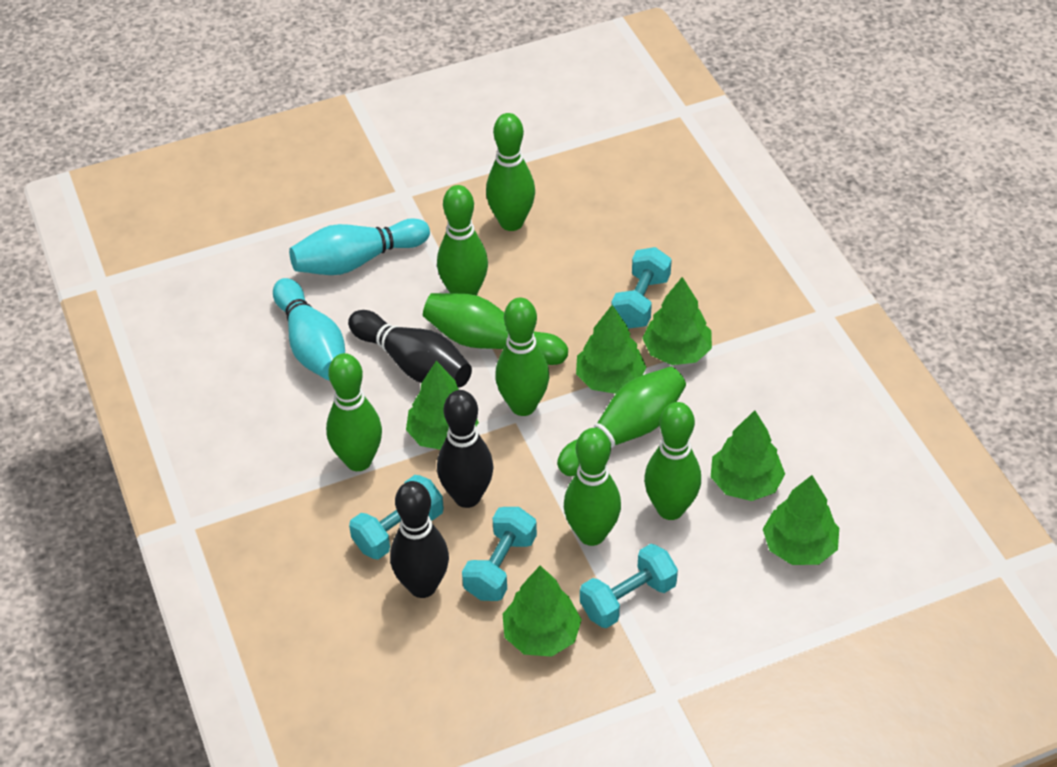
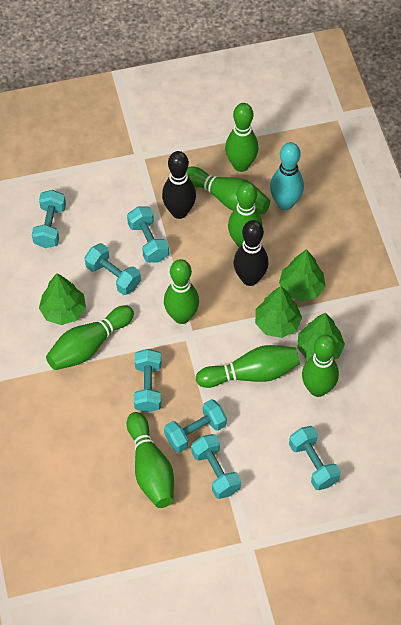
black bowling pin: 3 -> 2
green tree: 6 -> 4
turquoise bowling pin: 2 -> 1
turquoise dumbbell: 4 -> 7

